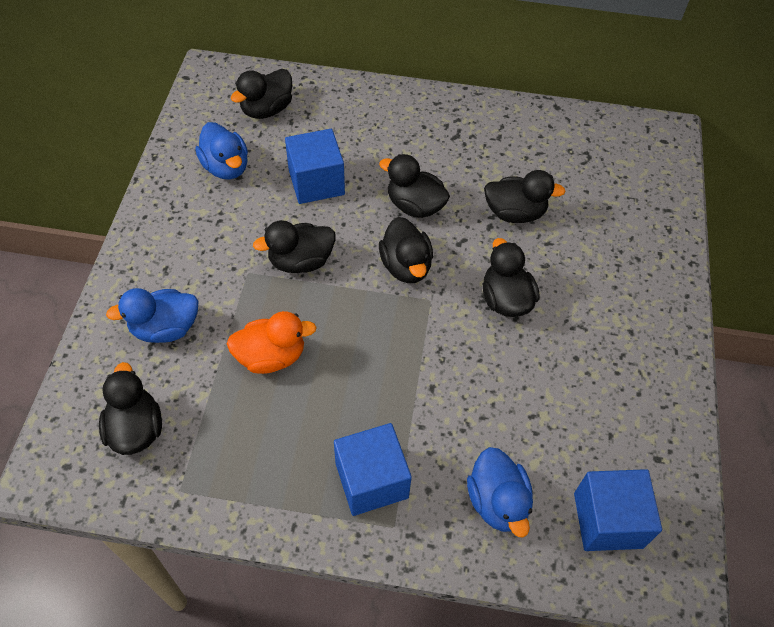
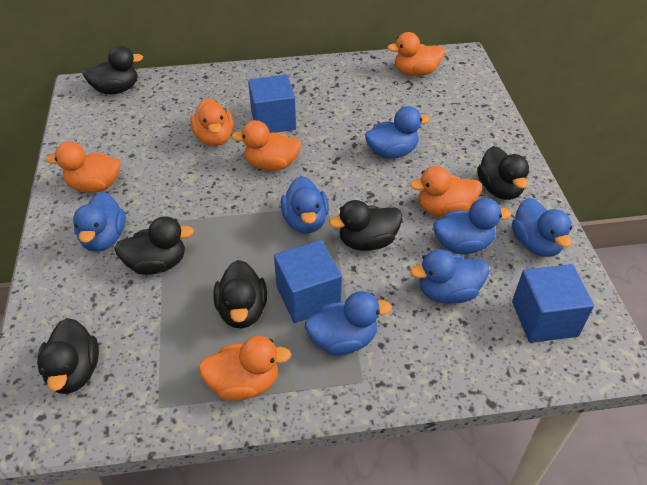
black duck: 7 -> 6
blue duck: 3 -> 7
orange duck: 1 -> 6

